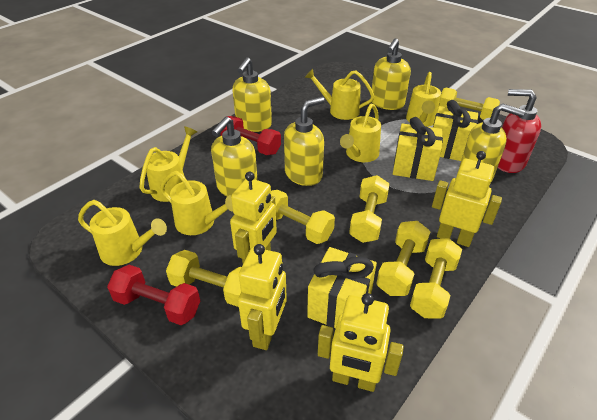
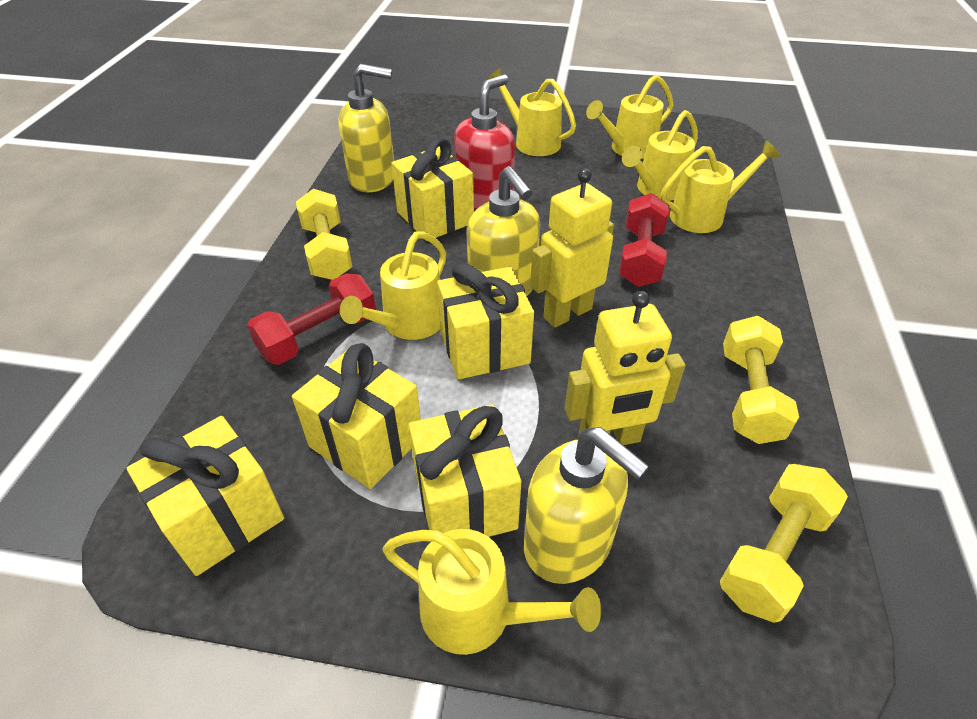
yellow dumbbell: 6 -> 3
yellow gift: 3 -> 5
yellow robot: 4 -> 2
yellow soap dispenser: 5 -> 3

